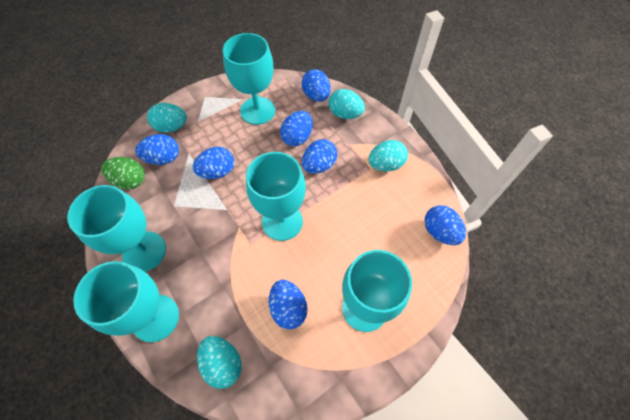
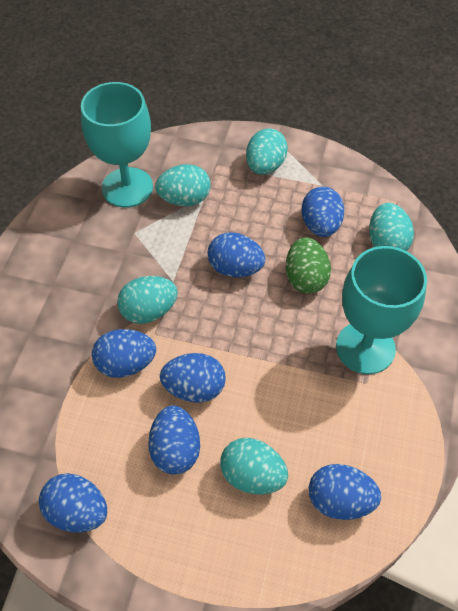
turquoise egg: 4 -> 5
turquoise goblet: 5 -> 2

